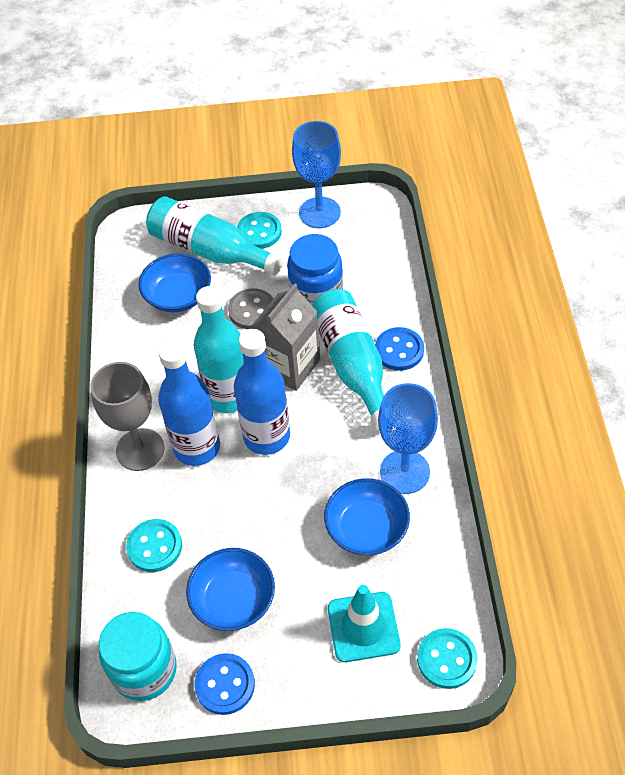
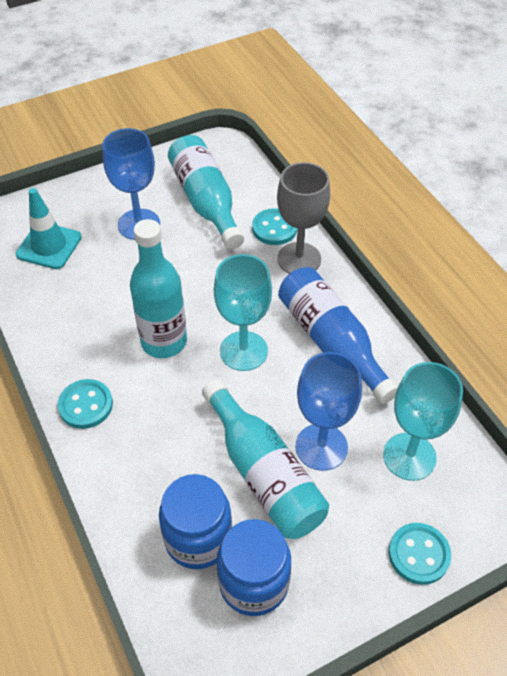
blue bottle: 2 -> 1
blue bowl: 3 -> 0
blue button: 2 -> 0
blue jar: 1 -> 2
grey button: 1 -> 0
grey carton: 1 -> 0
turquoise goblet: 0 -> 2
turquoise jar: 1 -> 0

